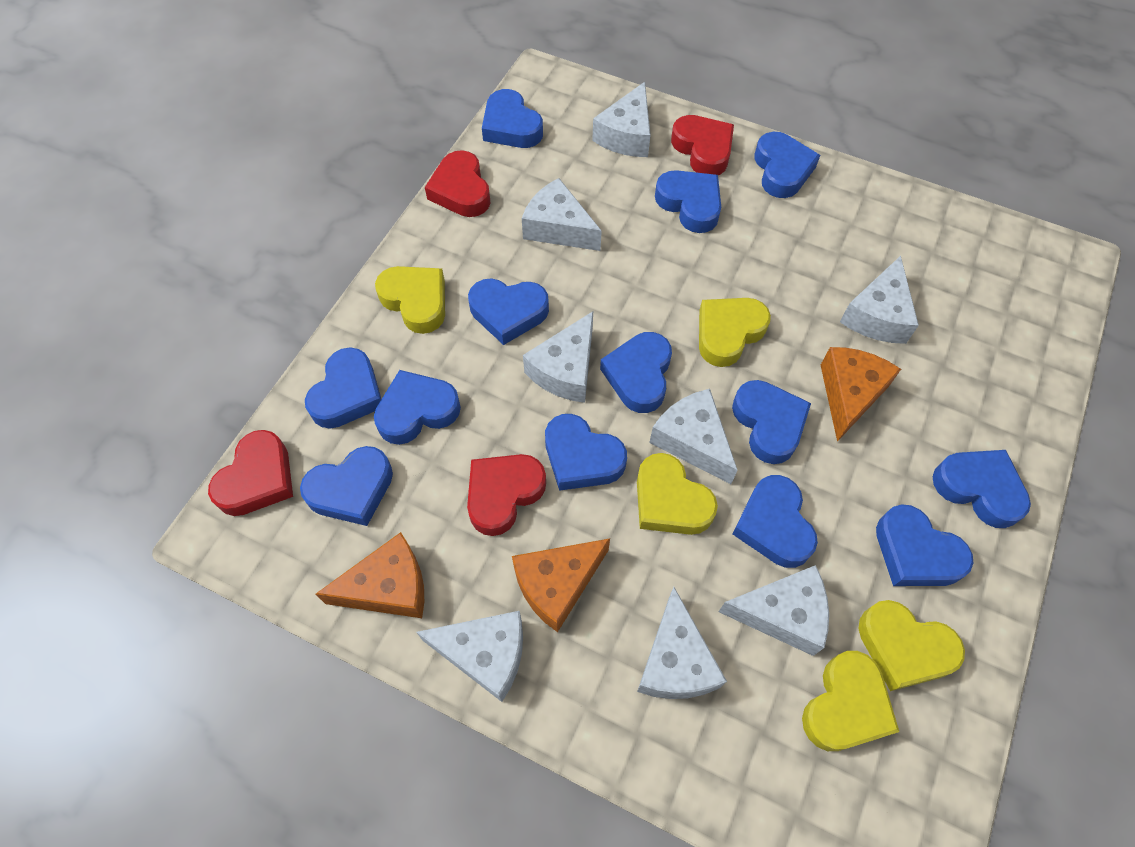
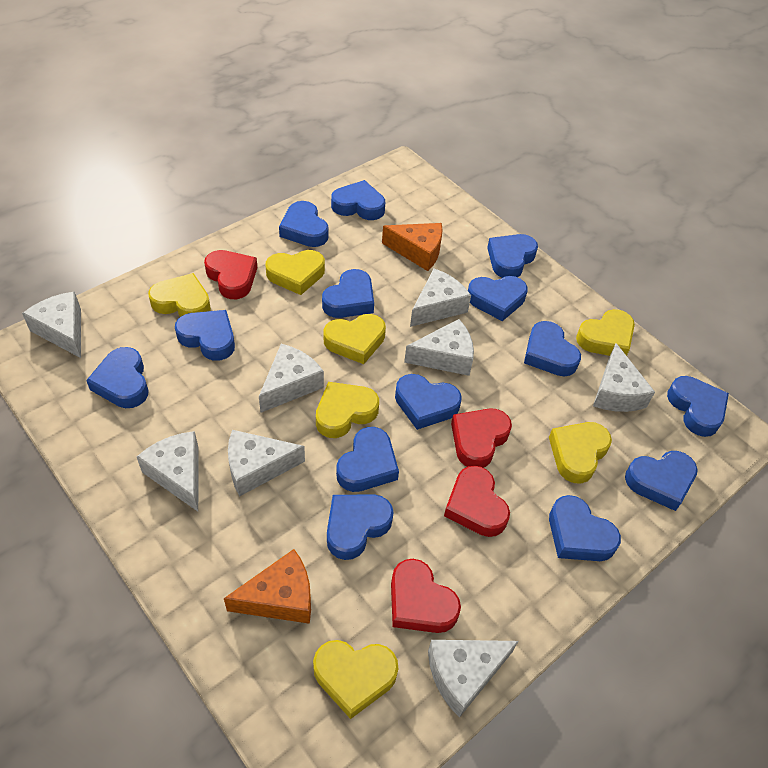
blue heart: 13 -> 14
orange cheese: 3 -> 2
yellow heart: 5 -> 7

